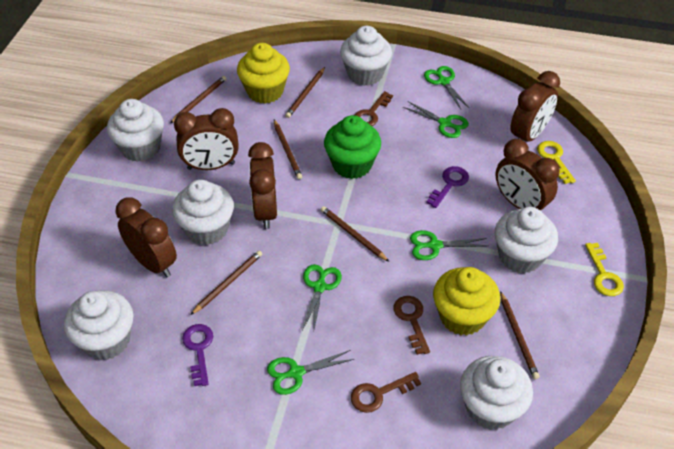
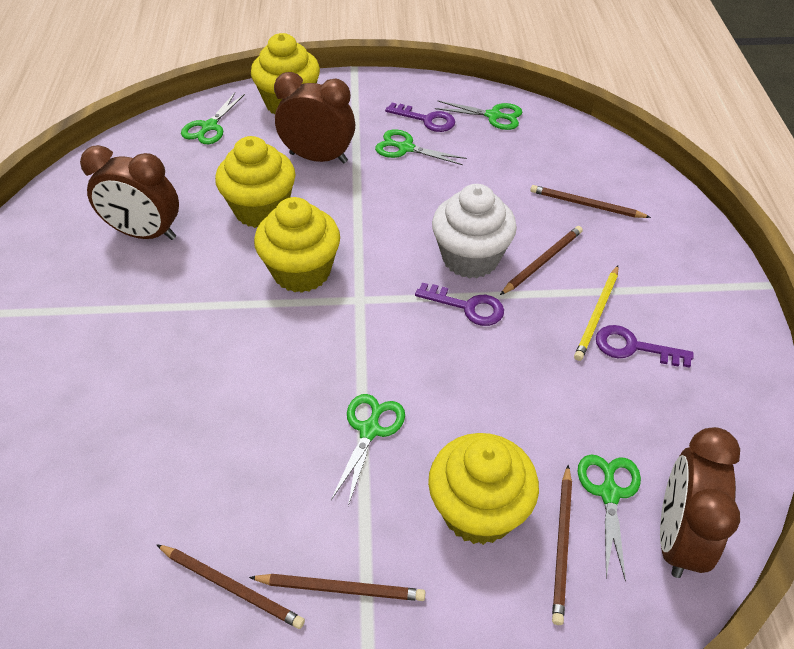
brown clock: 5 -> 3
brown key: 3 -> 0
brown pencil: 6 -> 5
green cupcake: 1 -> 0
purple key: 2 -> 3
white cupcake: 6 -> 1
yellow cupcake: 2 -> 4
yellow key: 2 -> 0
yellow pencil: 0 -> 1

